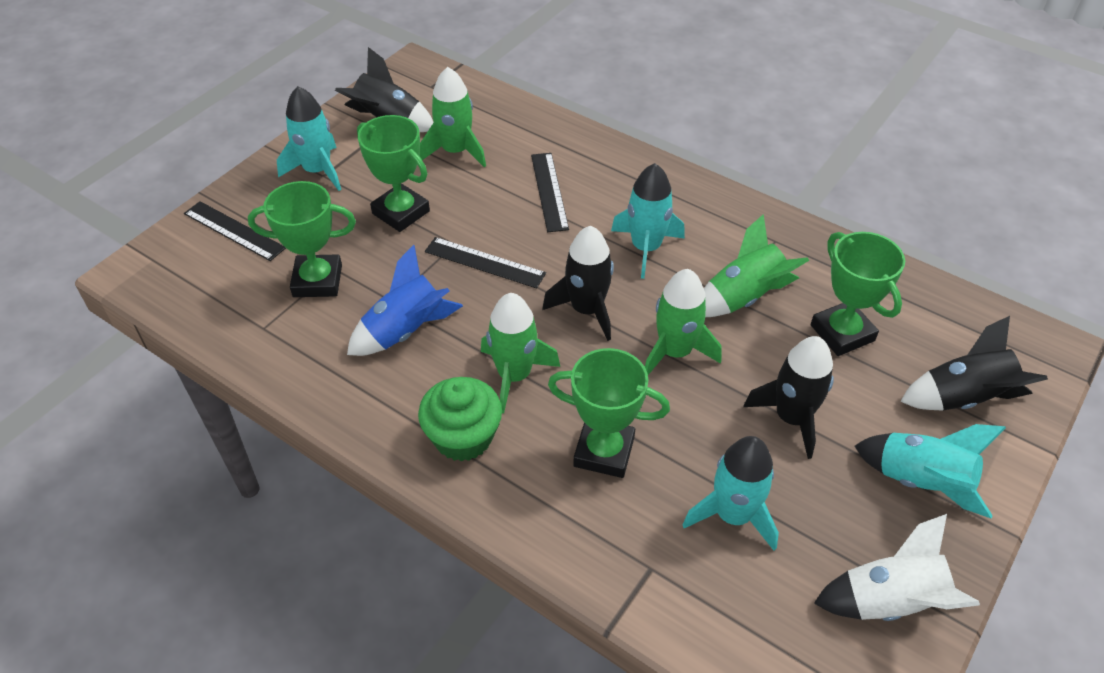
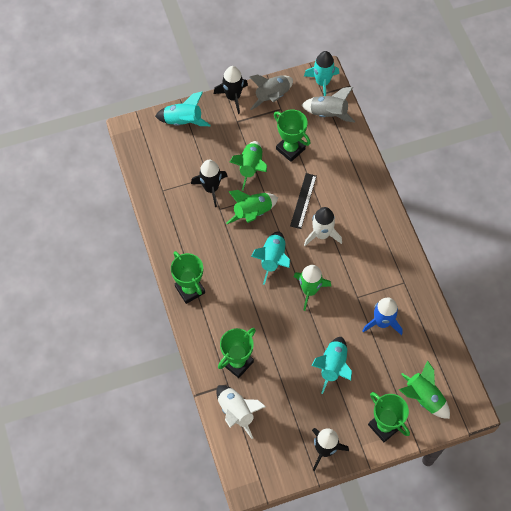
black rocket: 4 -> 3
black ruler: 3 -> 1
green cupcake: 1 -> 0
grey rocket: 0 -> 2
white rocket: 1 -> 2

